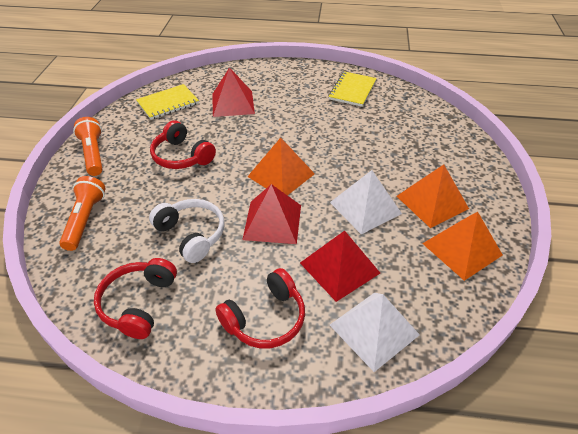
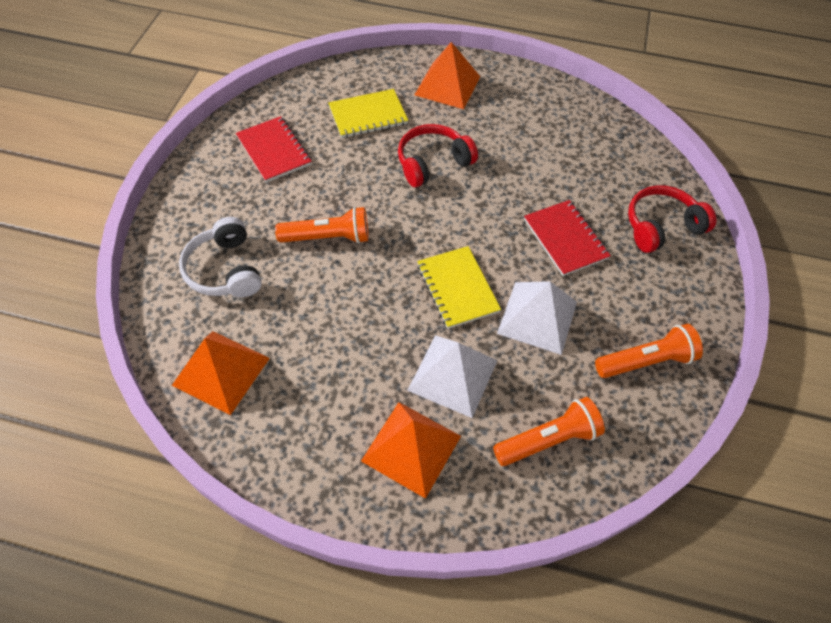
orange flashlight: 2 -> 3
red headphones: 3 -> 2
red notebook: 0 -> 2
red pyramid: 3 -> 0

